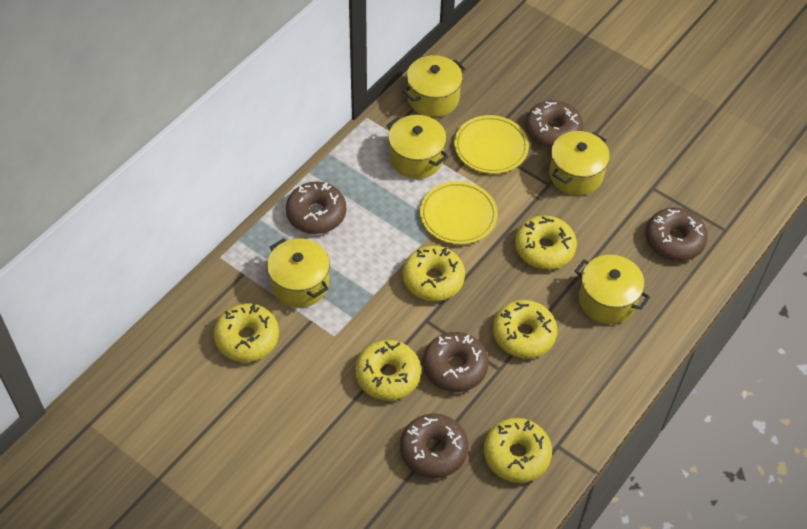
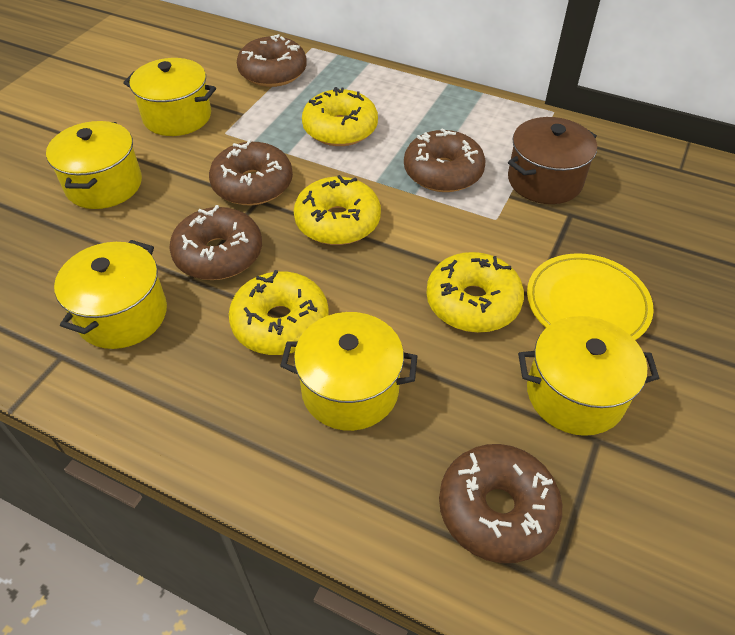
brown pot: 0 -> 1
yellow donut: 6 -> 4
yellow plate: 2 -> 1

